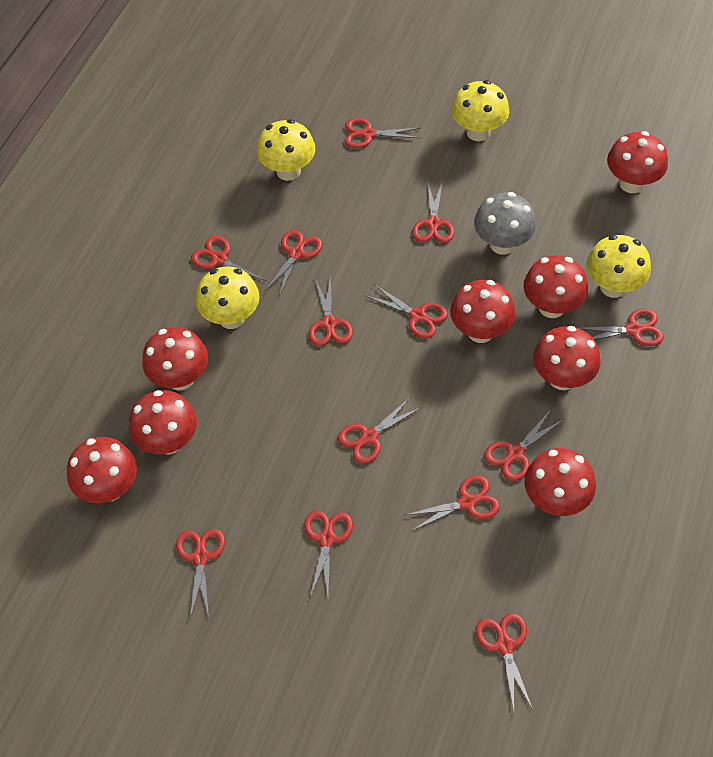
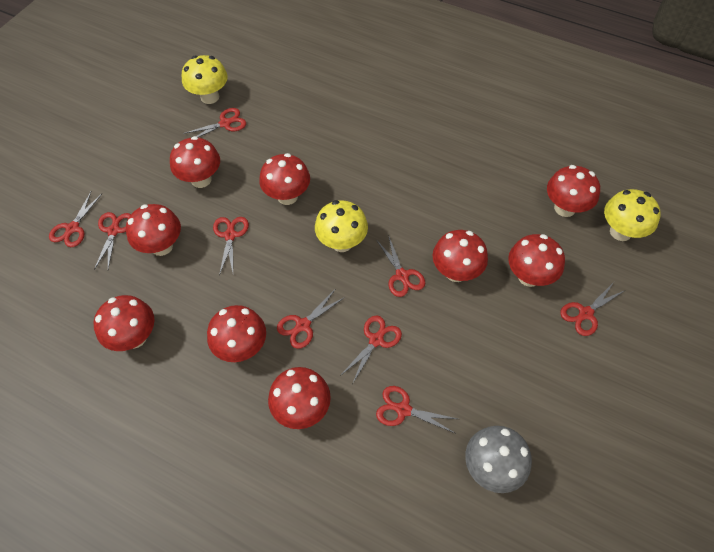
red mushroom: 8 -> 9
red scissors: 13 -> 9
yellow mushroom: 4 -> 3

